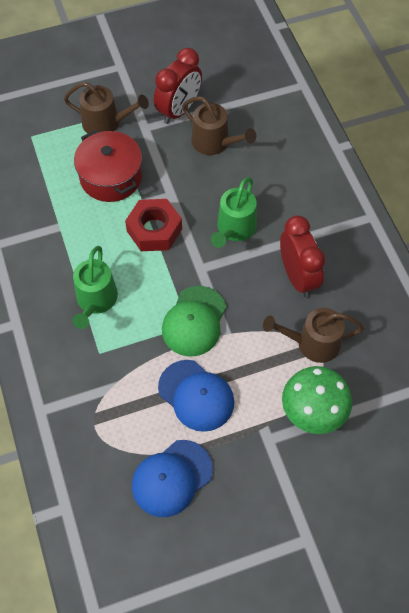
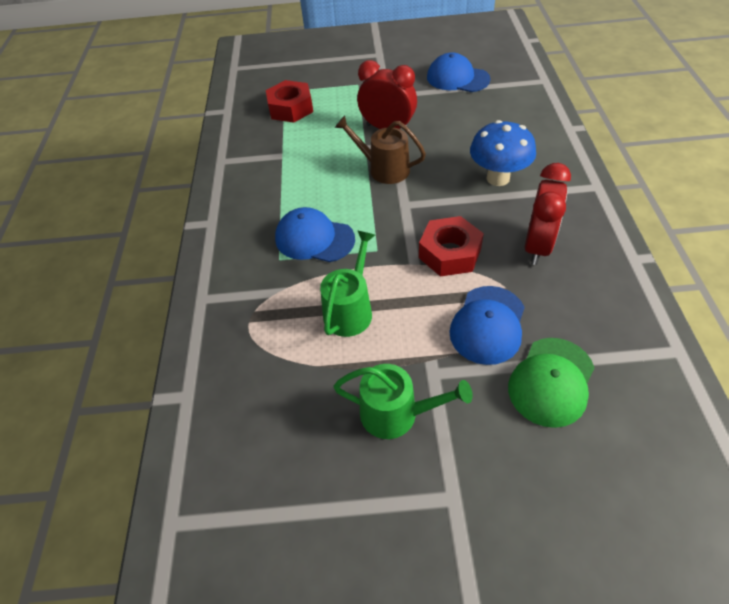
blue cap: 2 -> 3
blue mushroom: 0 -> 1
brown watering can: 3 -> 1
green mushroom: 1 -> 0
red nut: 1 -> 2
red pot: 1 -> 0

